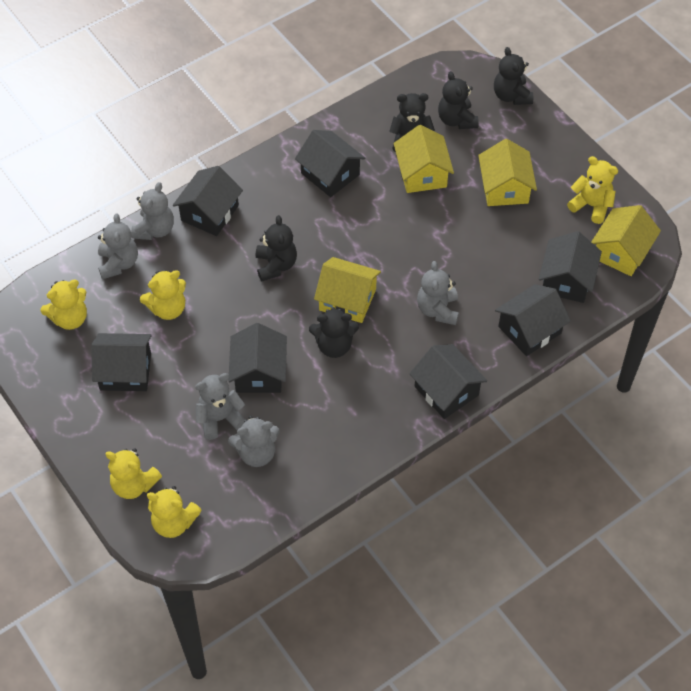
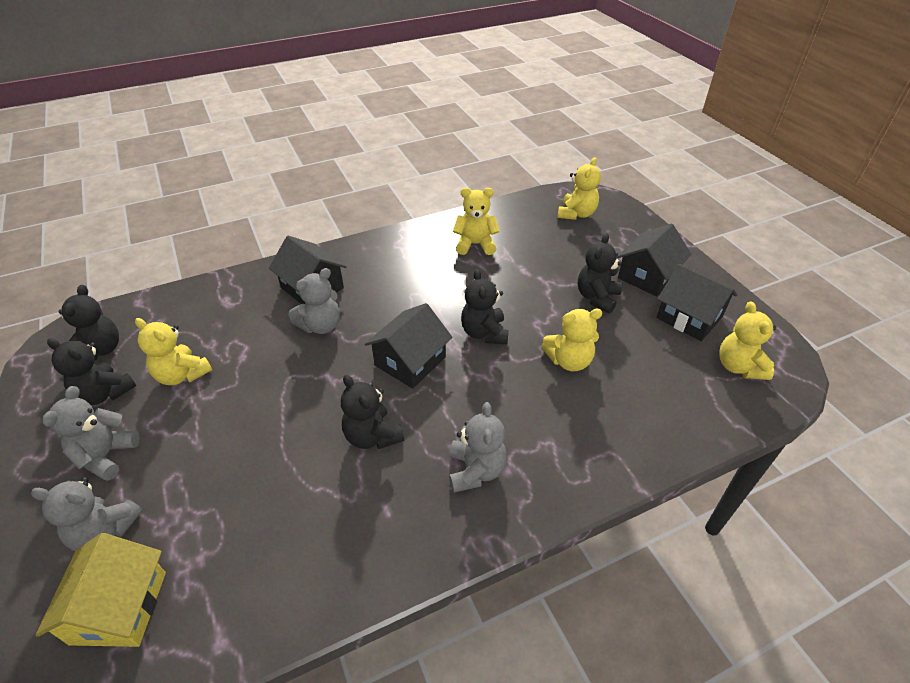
black house: 7 -> 4
grey teddy bear: 5 -> 4
yellow house: 4 -> 1

